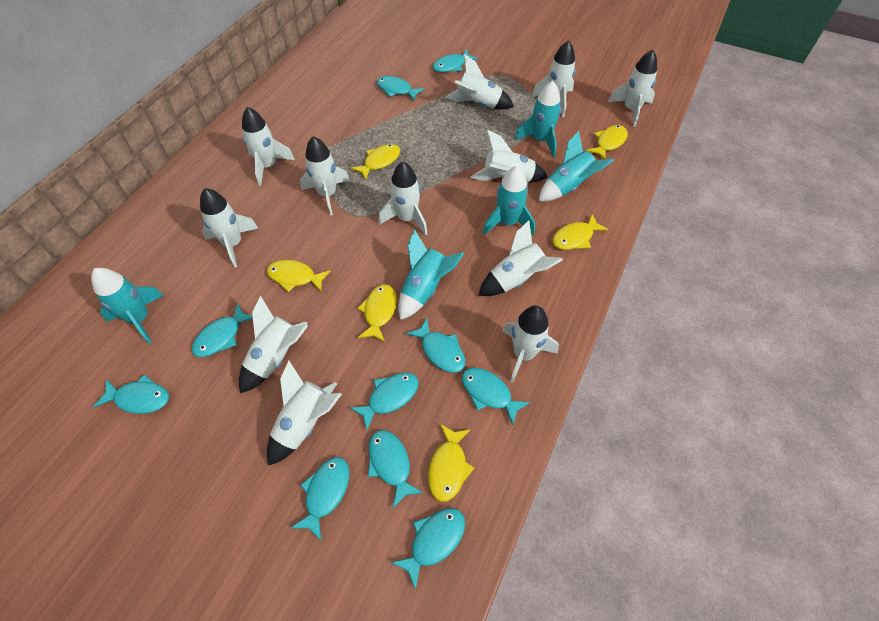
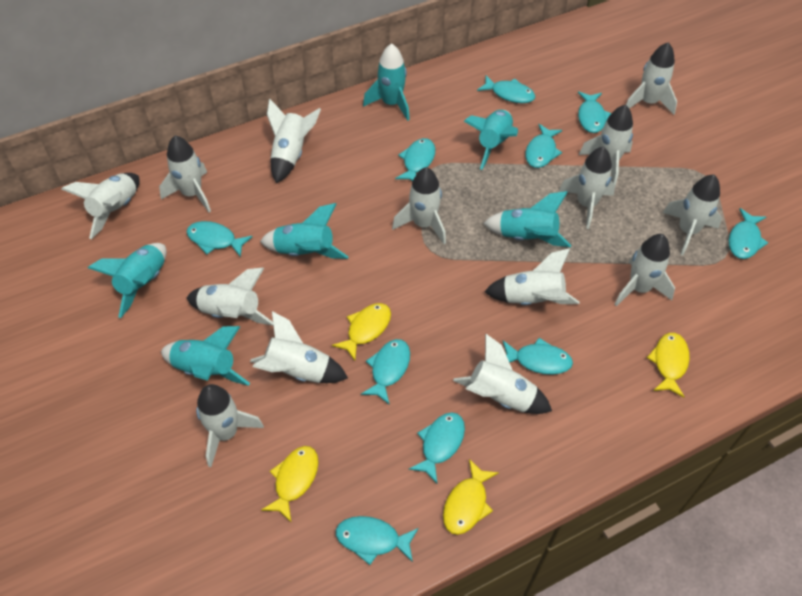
turquoise rocket: 5 -> 6
white rocket: 12 -> 14
yellow fish: 6 -> 4

